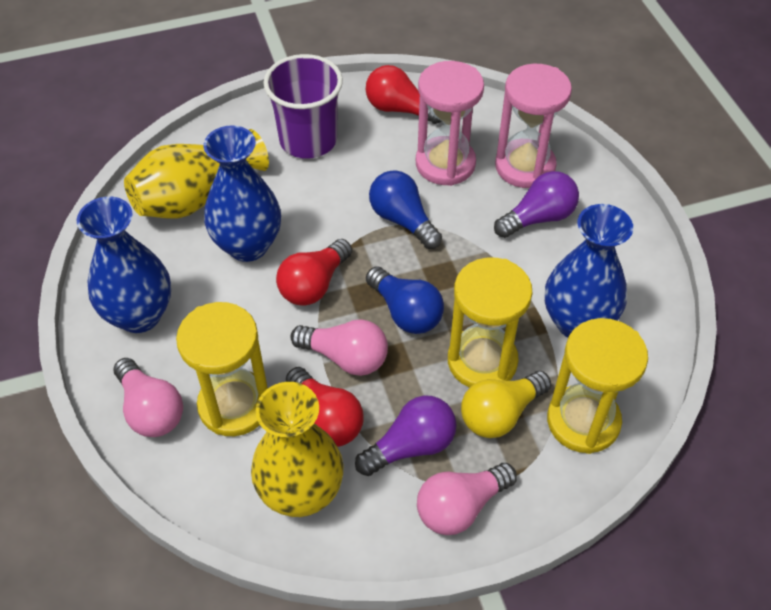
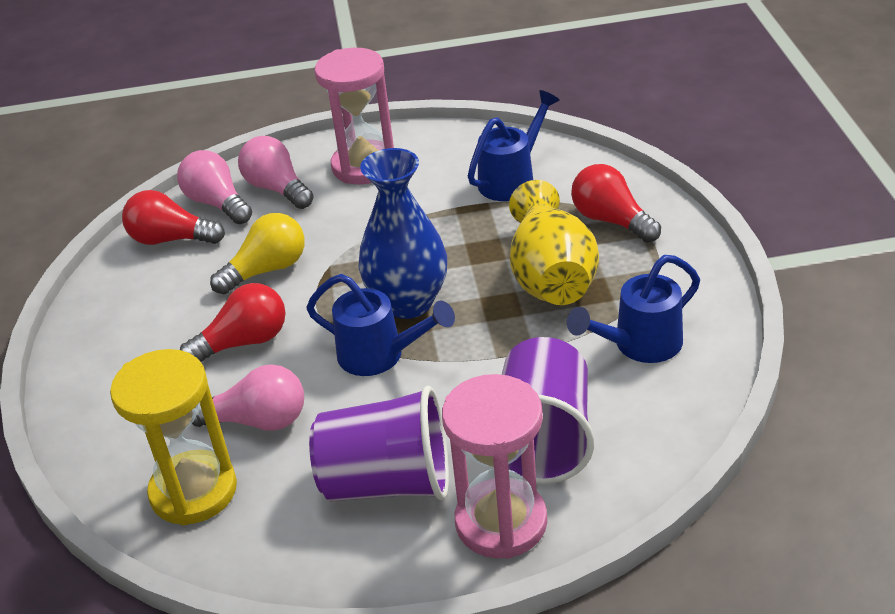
blue light bulb: 2 -> 0
blue vase: 3 -> 1
blue watering can: 0 -> 3
purple cup: 1 -> 2
purple light bulb: 2 -> 0
yellow hourglass: 3 -> 1
yellow vase: 2 -> 1

